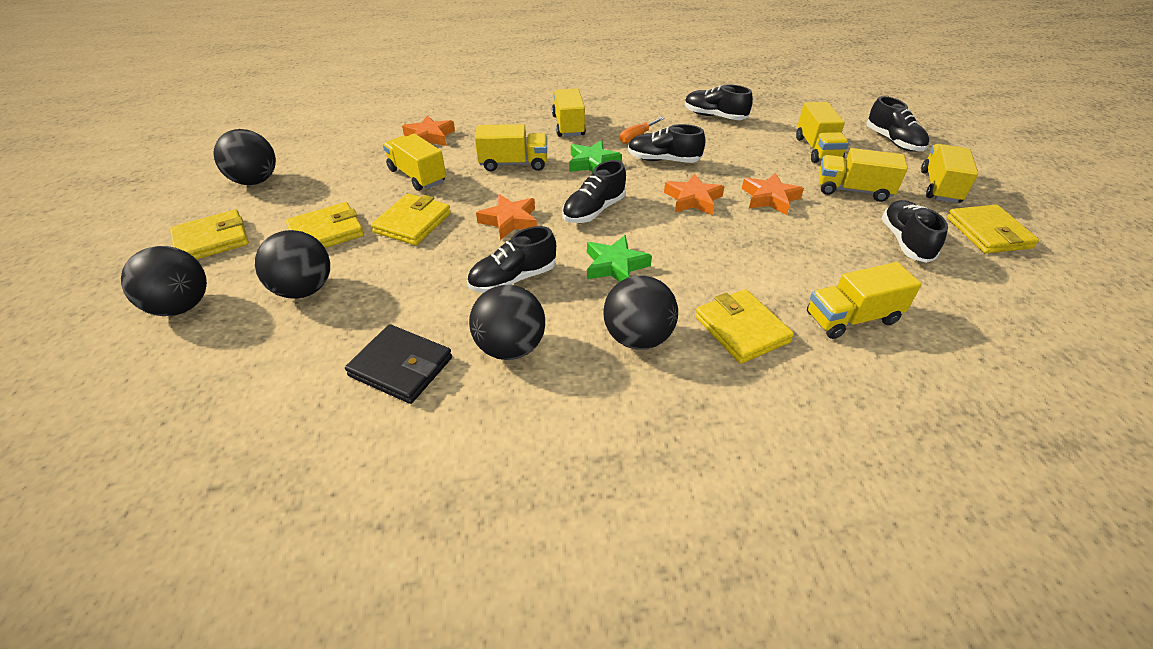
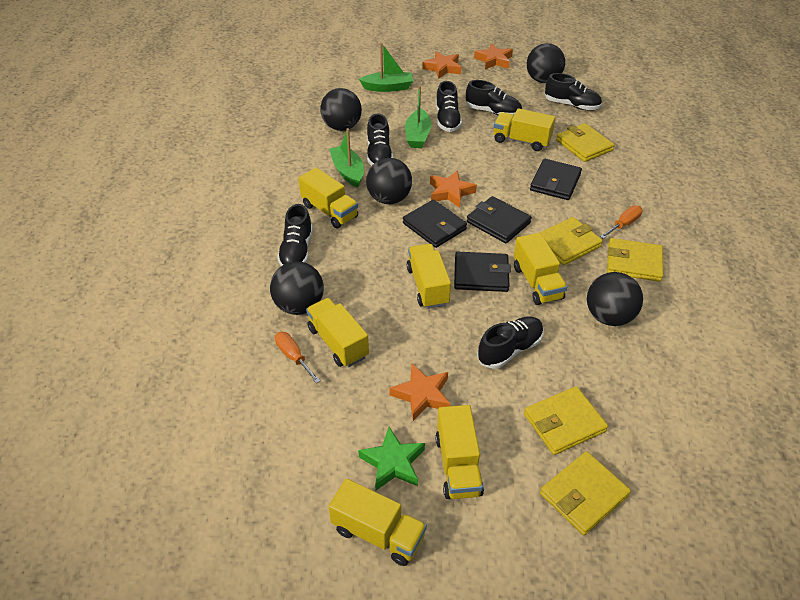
black wallet: 1 -> 4
green boat: 0 -> 3
green star: 2 -> 1
orange screwdriver: 1 -> 2

